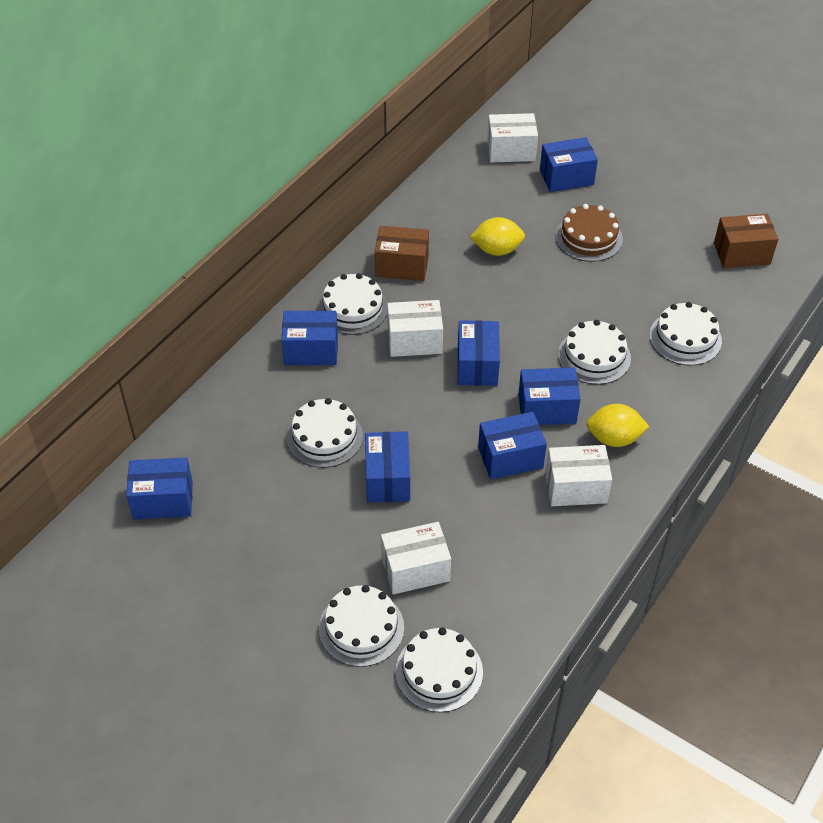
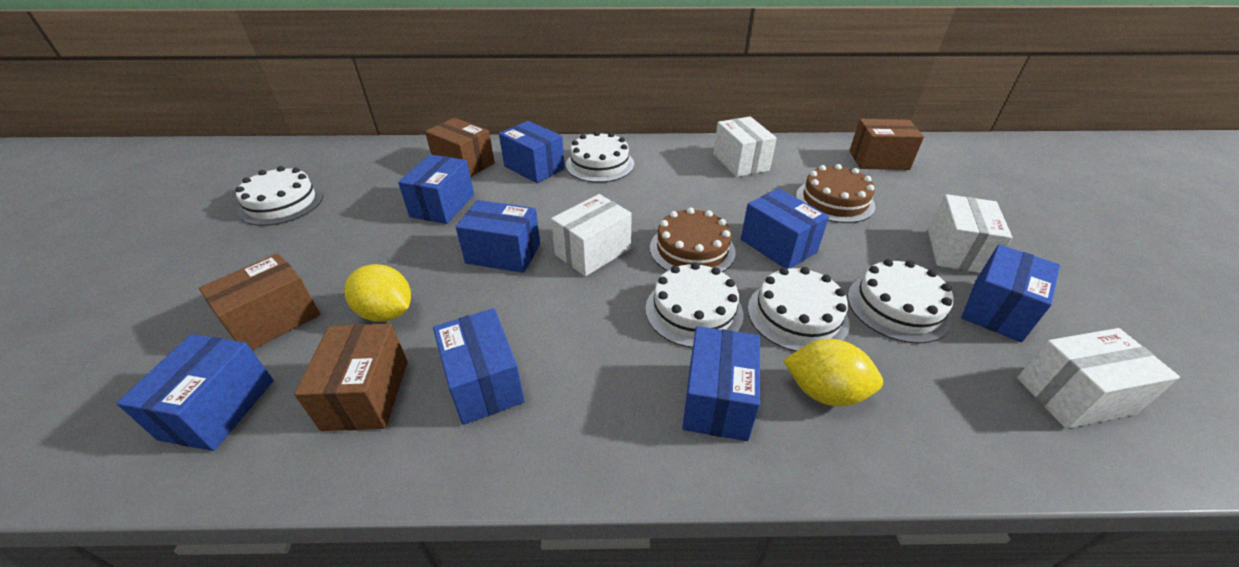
blue box: 7 -> 8
brown box: 2 -> 4
brown cake: 1 -> 2
white cake: 6 -> 5

